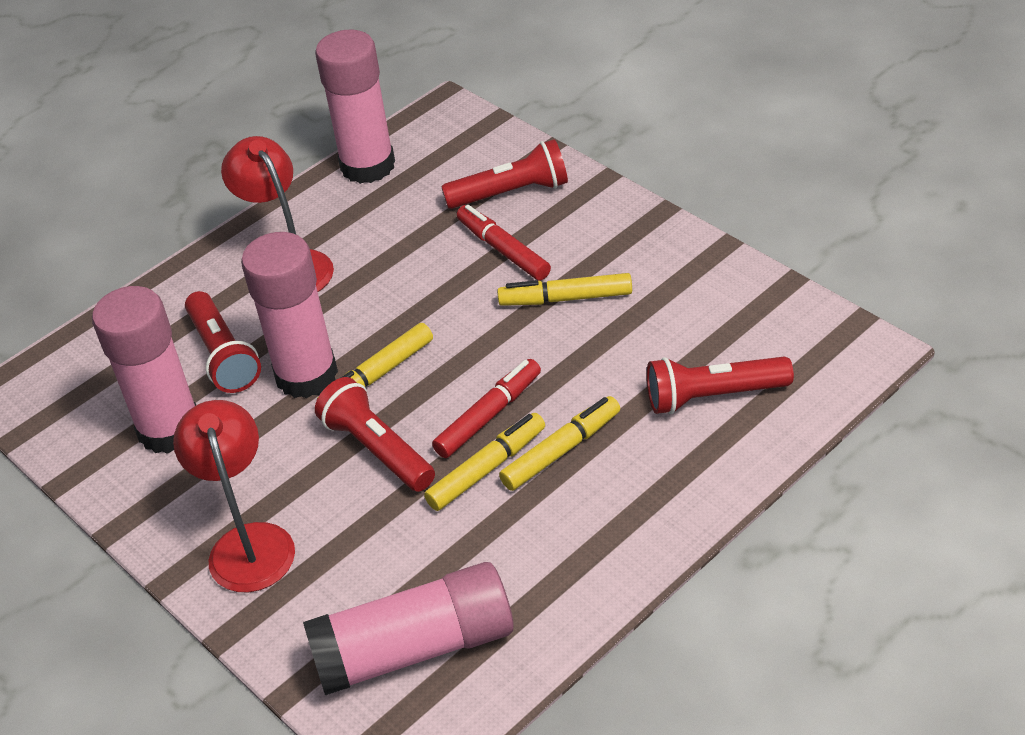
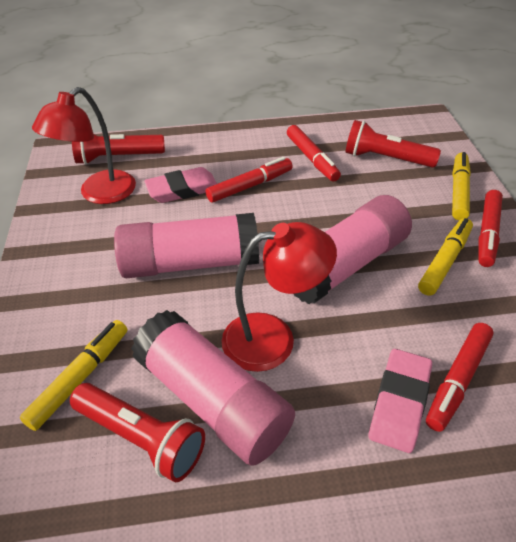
pink eraser: 0 -> 2
pink glue stick: 4 -> 3
red flashlight: 4 -> 3
red marker: 2 -> 4
yellow marker: 4 -> 3

